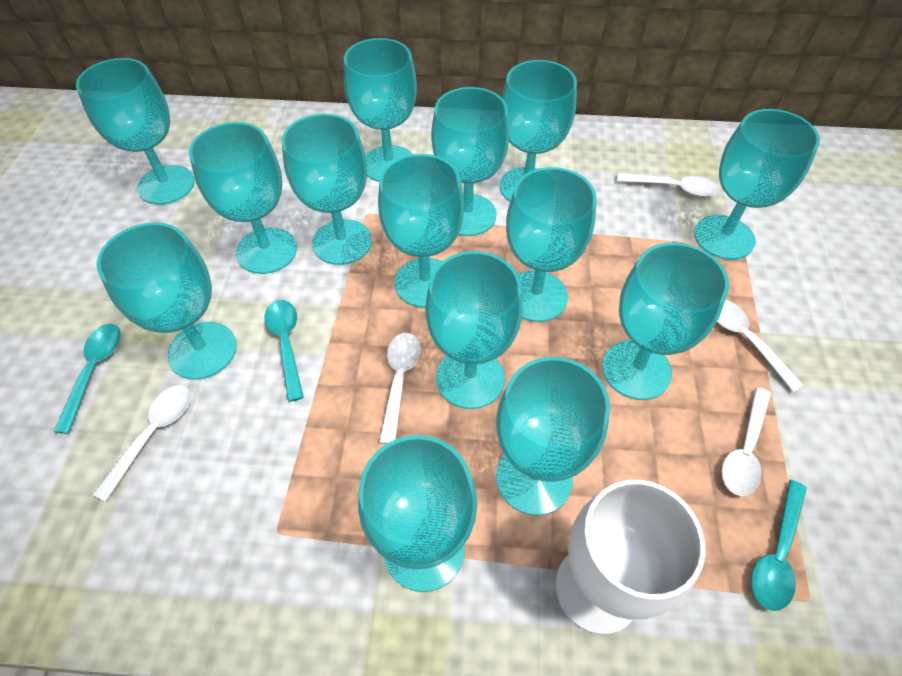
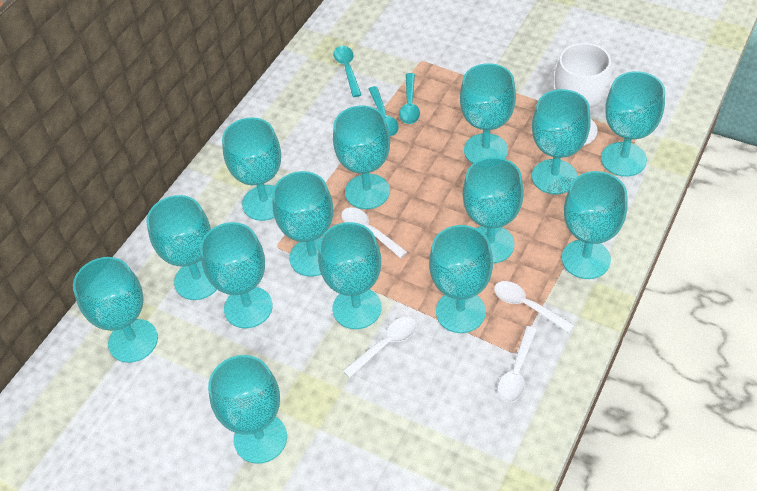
white spoon: 5 -> 4

